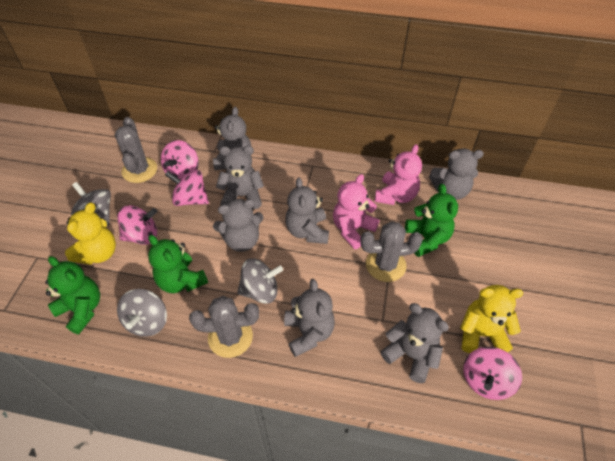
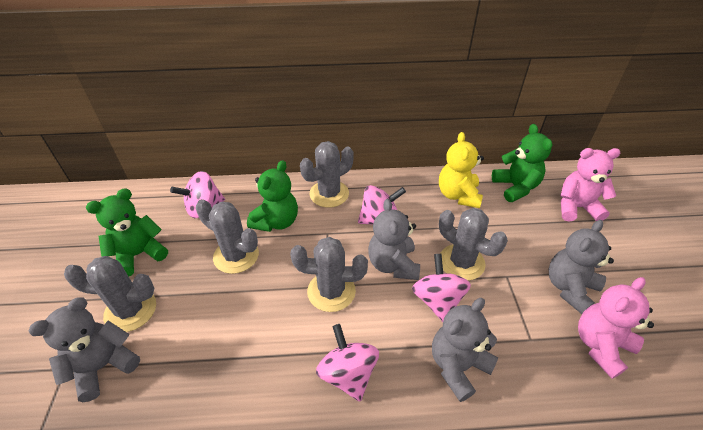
grey cactus: 3 -> 5
grey spinning top: 3 -> 0
grey teddy bear: 7 -> 4
yellow teddy bear: 2 -> 1

